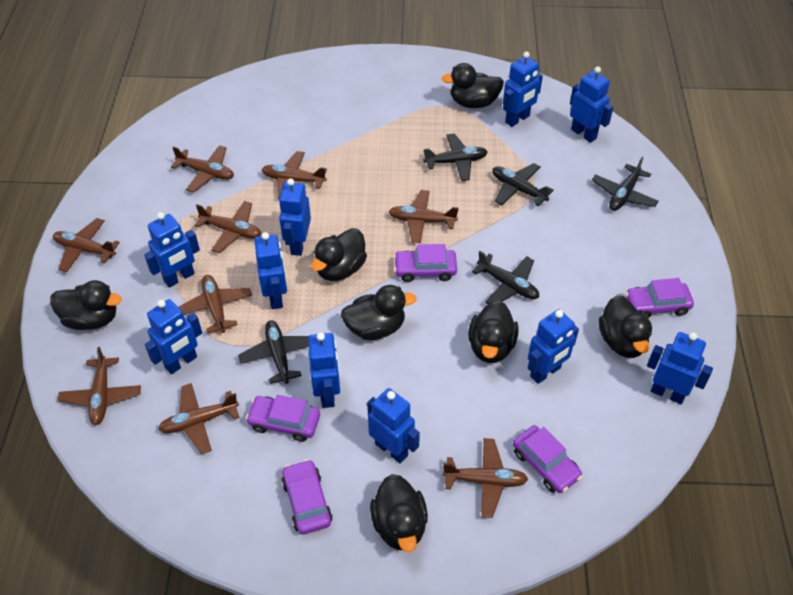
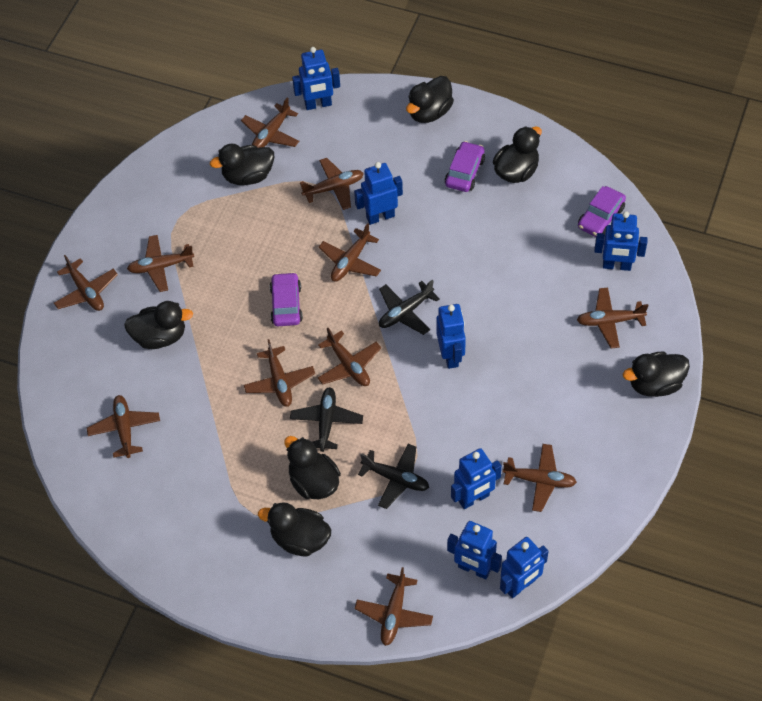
black plane: 5 -> 3
blue robot: 10 -> 7
brown plane: 9 -> 11
purple car: 5 -> 3

